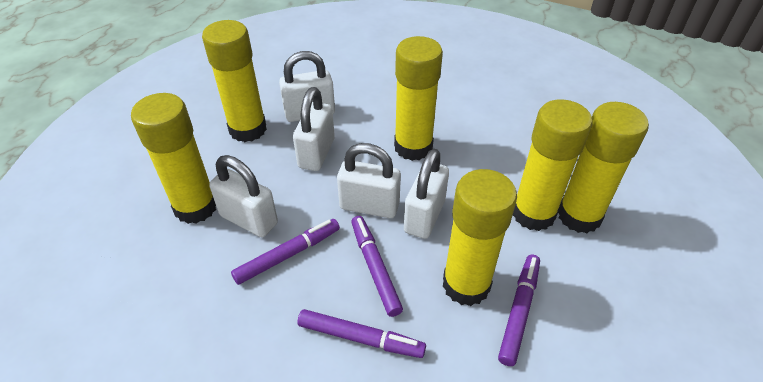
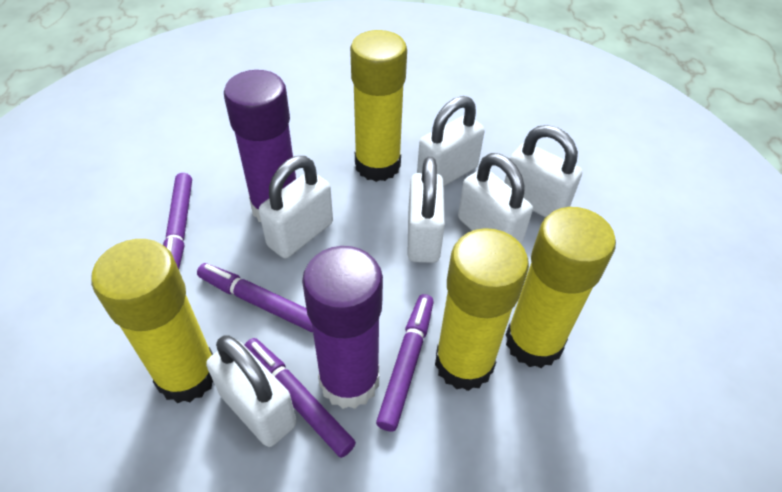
purple glue stick: 0 -> 2
white padlock: 5 -> 6
yellow glue stick: 6 -> 4

